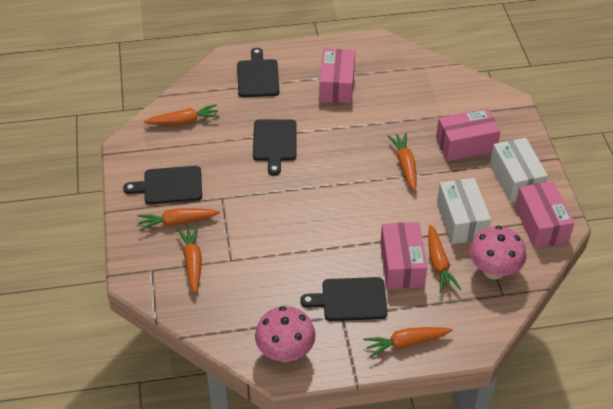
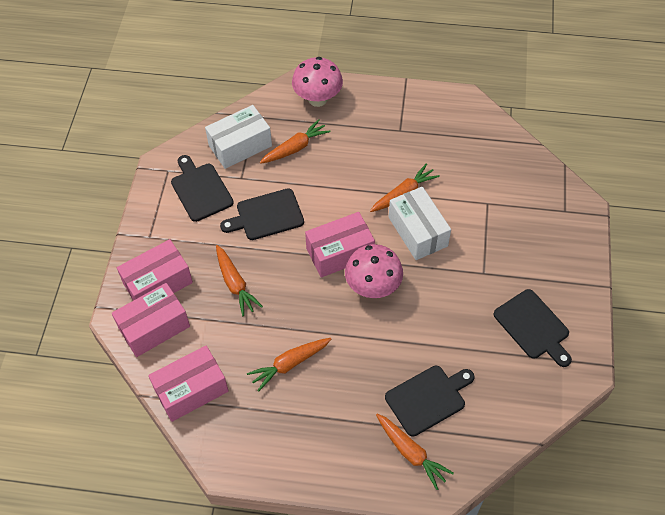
orange carrot: 6 -> 5

